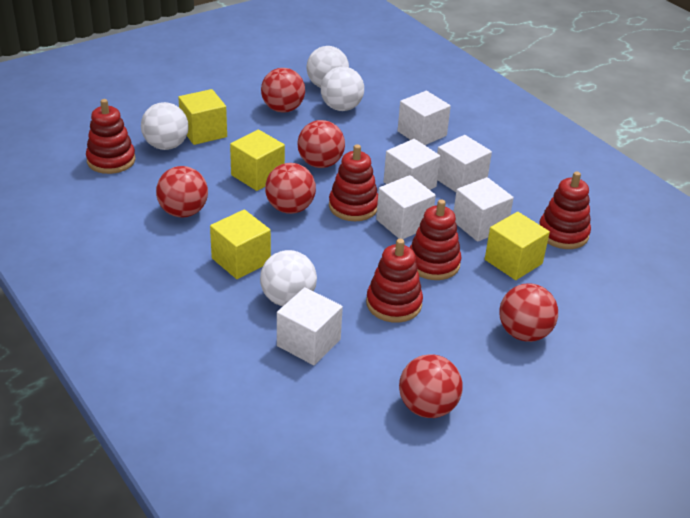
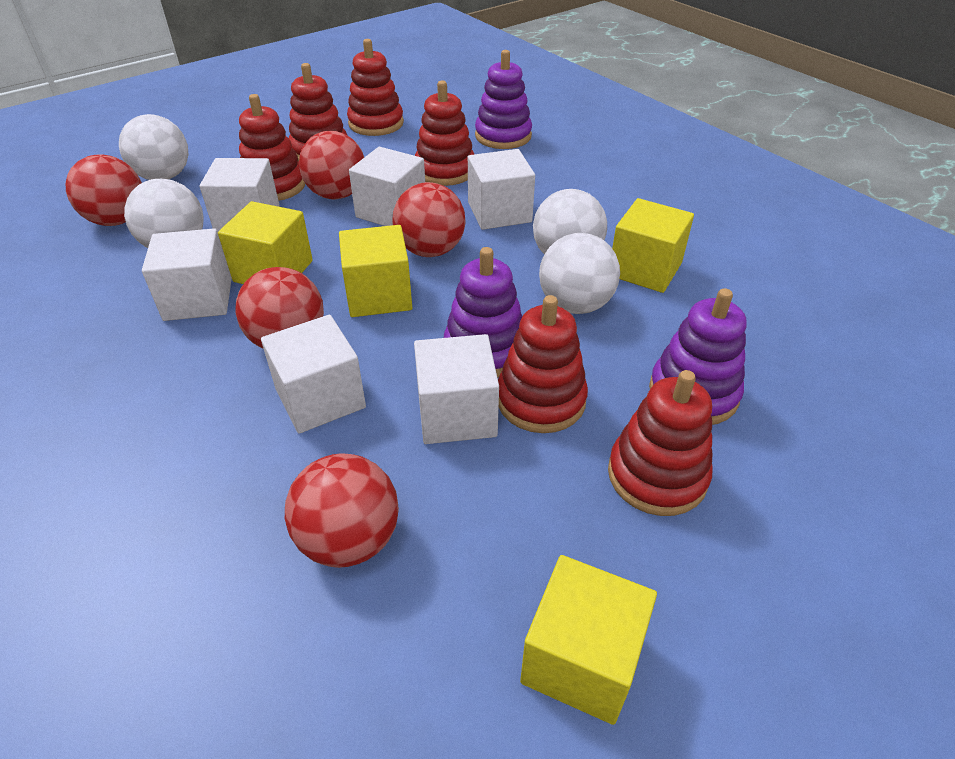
purple stacking toy: 0 -> 3
red ball: 6 -> 5
red stacking toy: 5 -> 6

